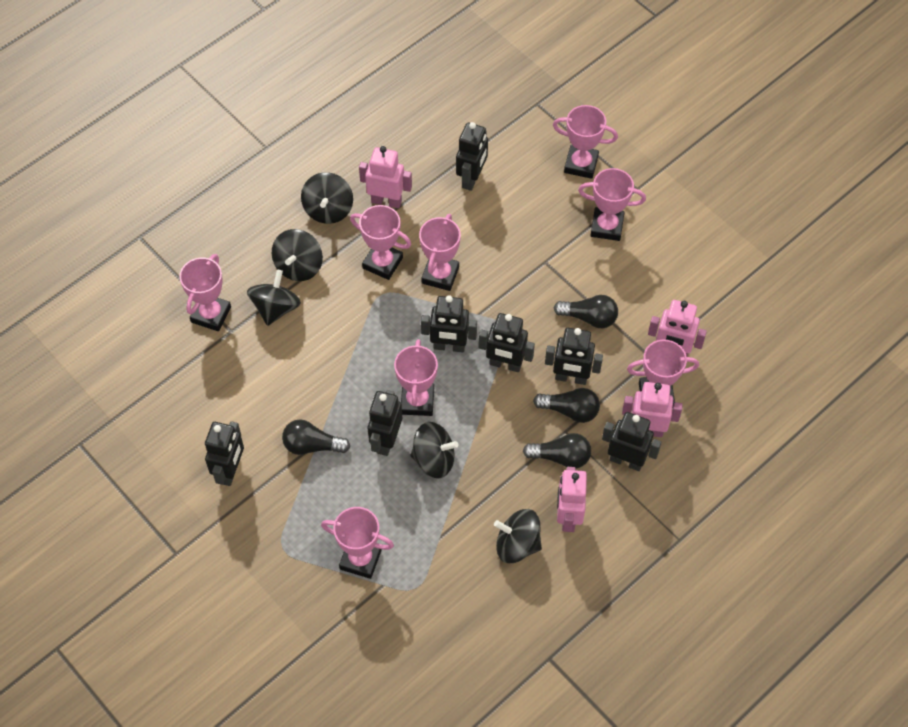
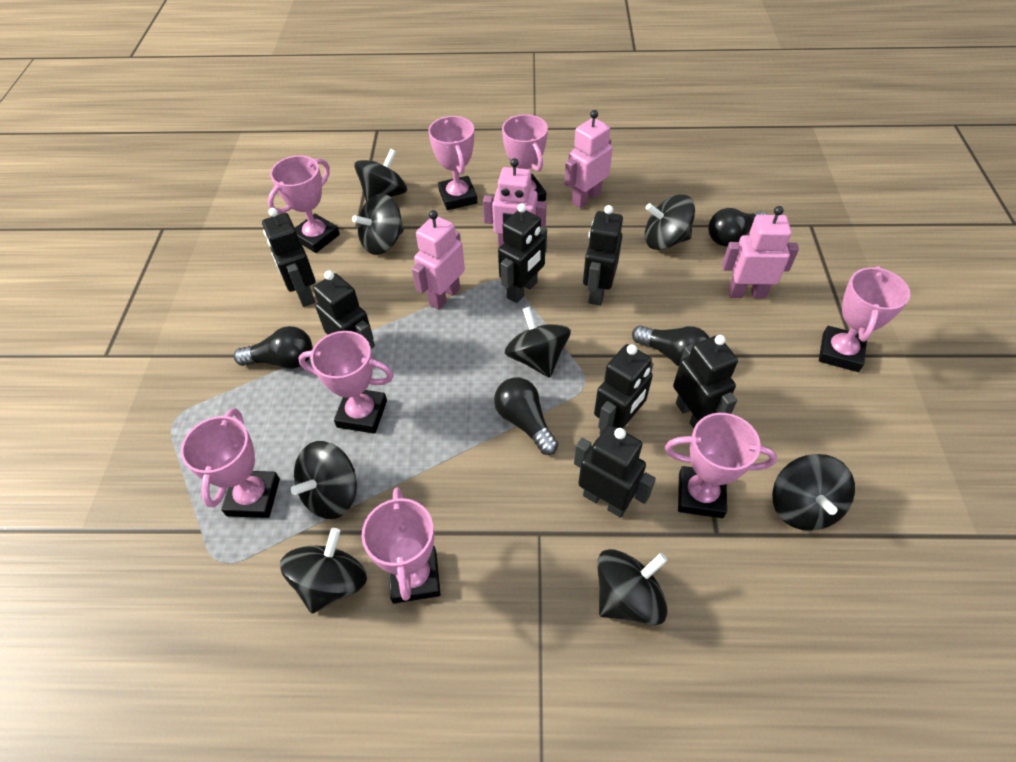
black spinning top: 5 -> 8

